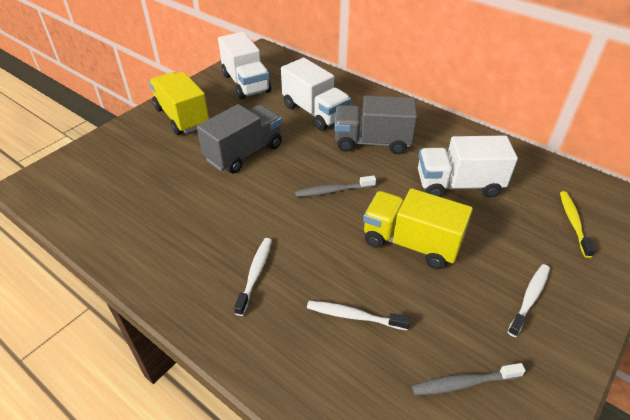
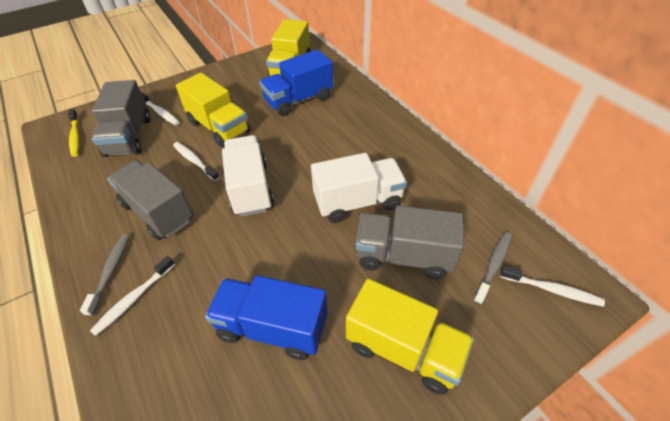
blue truck: 0 -> 2
grey truck: 2 -> 3
white toothbrush: 3 -> 4
white truck: 3 -> 2
yellow truck: 2 -> 3

